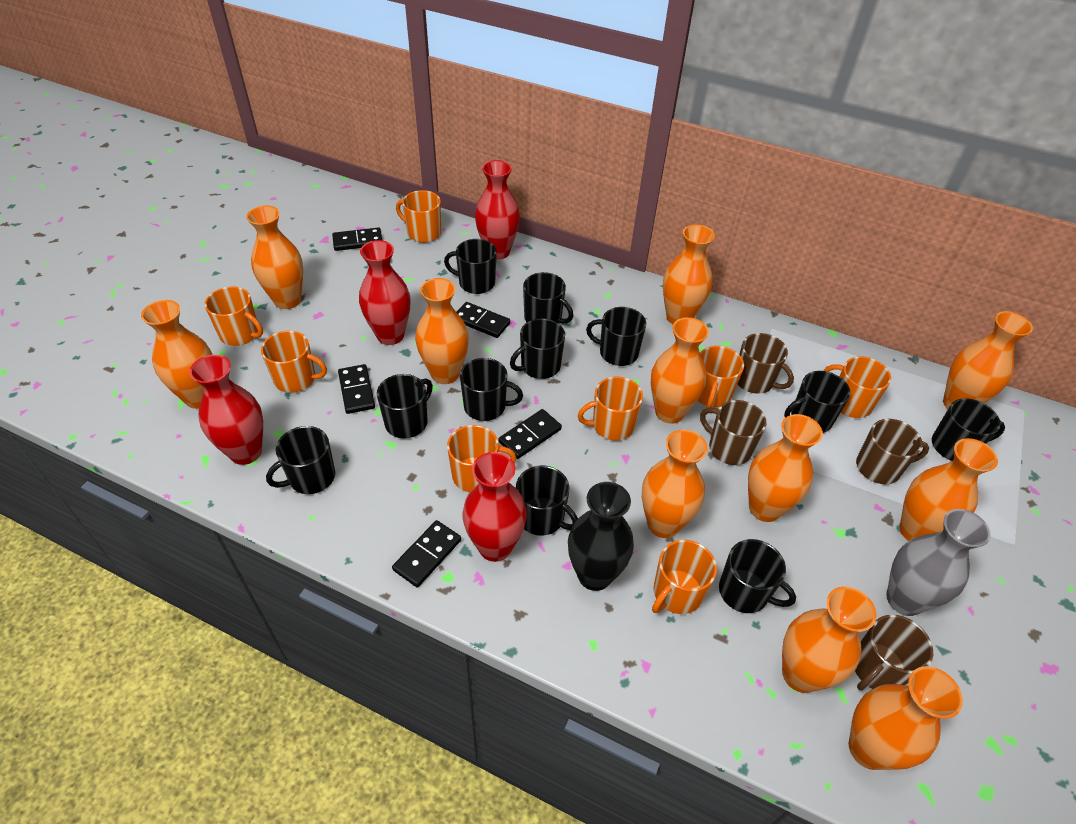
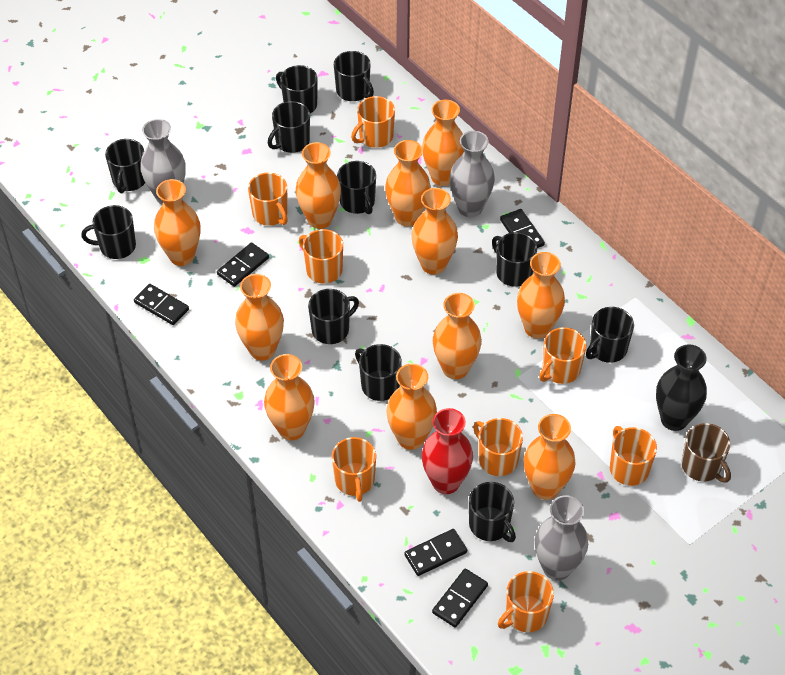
brown mug: 4 -> 1
grey vase: 1 -> 3
red vase: 4 -> 1

